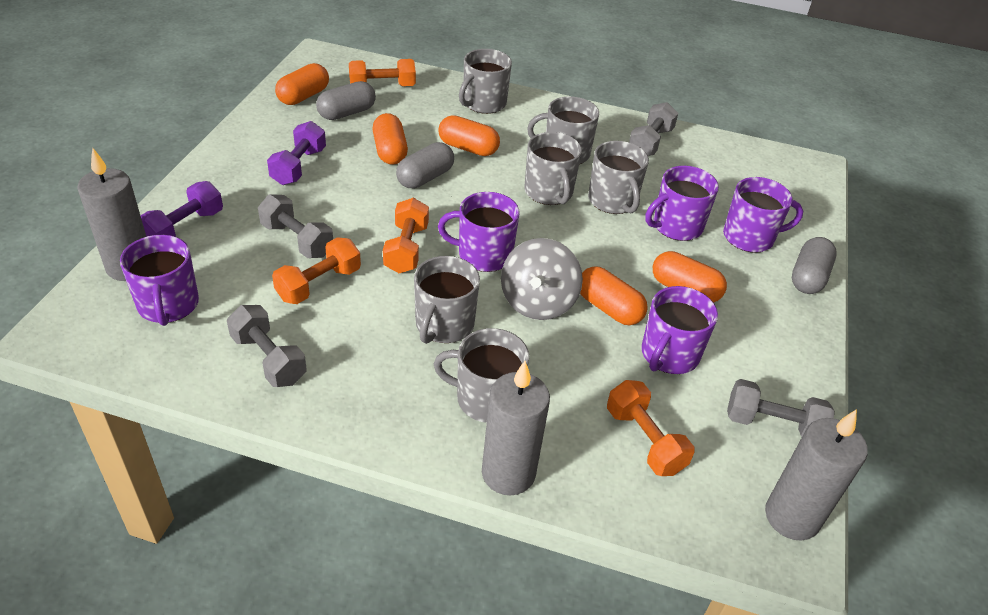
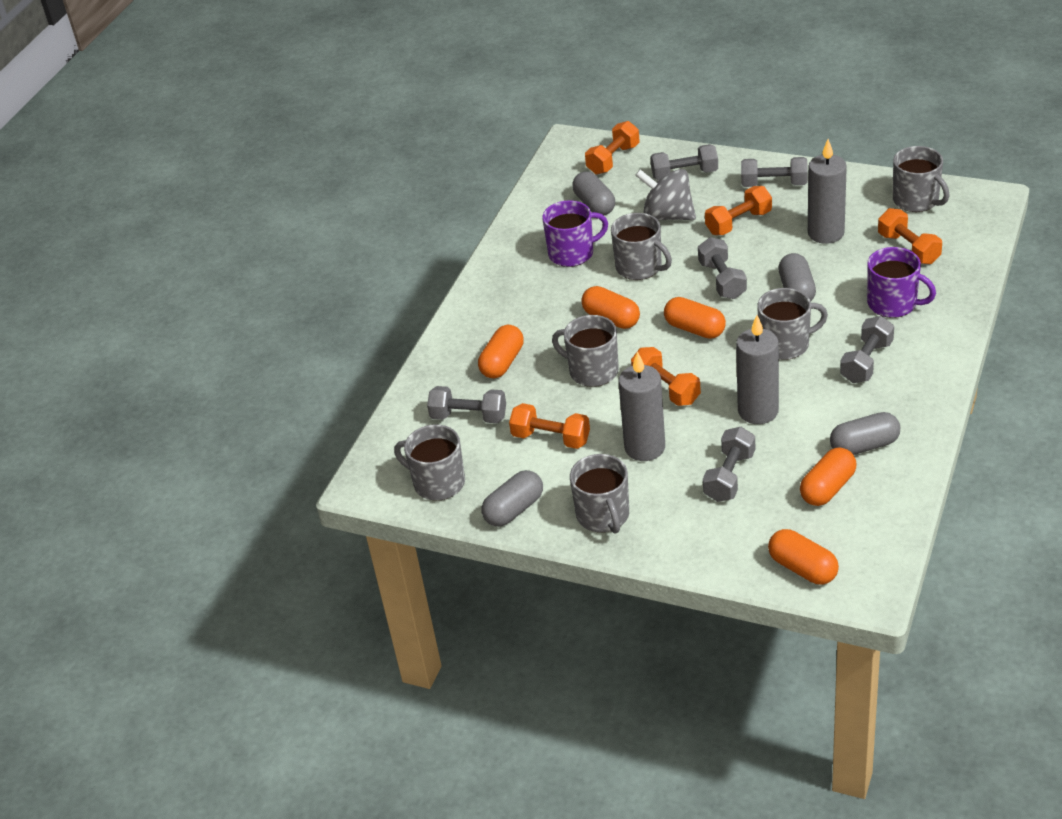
grey capsule: 3 -> 4
grey dumbbell: 4 -> 6
orange dumbbell: 4 -> 5
purple dumbbell: 2 -> 0
purple mug: 5 -> 2

